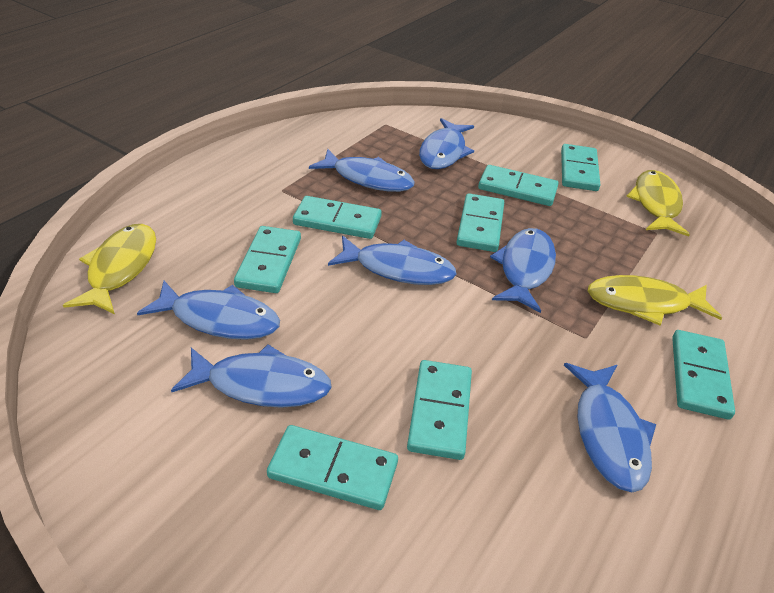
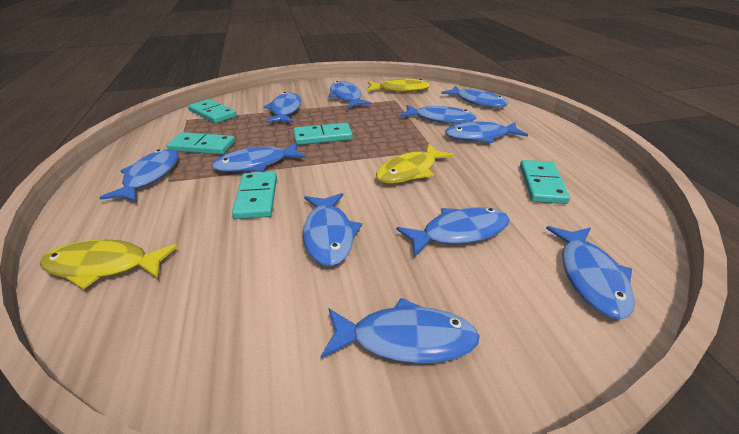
blue fish: 7 -> 11
turquoise domino: 8 -> 5

